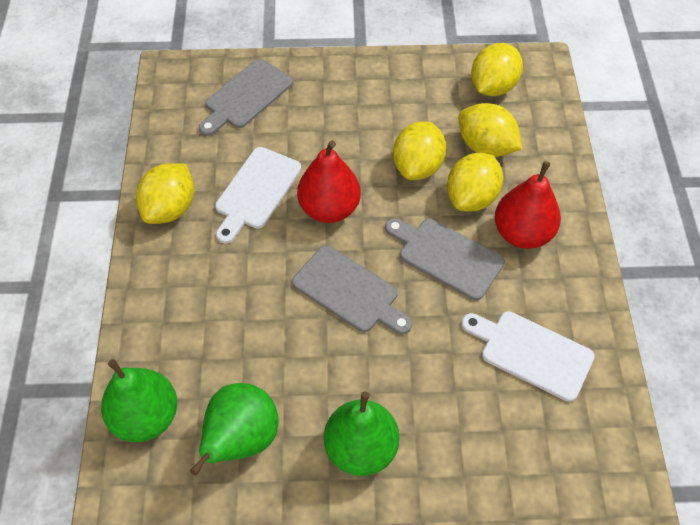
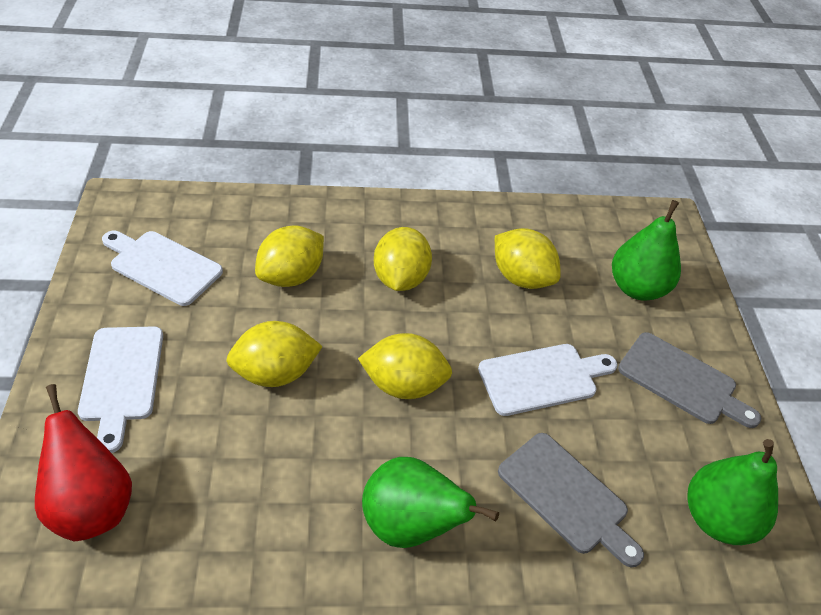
grey cutting board: 3 -> 2
red pear: 2 -> 1
white cutting board: 2 -> 3

